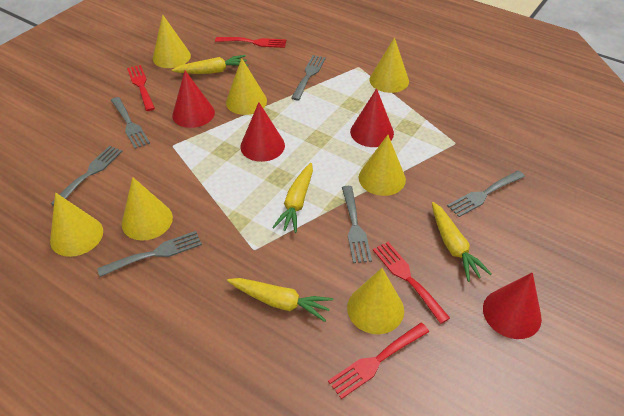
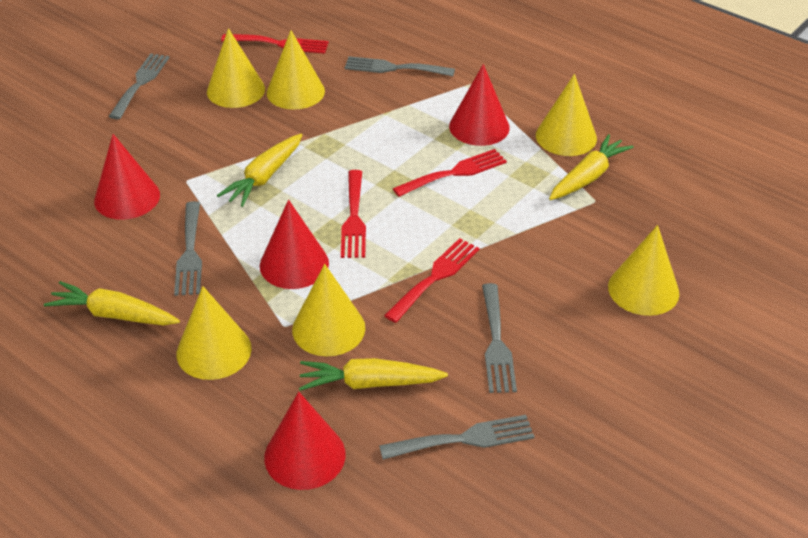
grey fork: 6 -> 5
yellow cone: 7 -> 6

